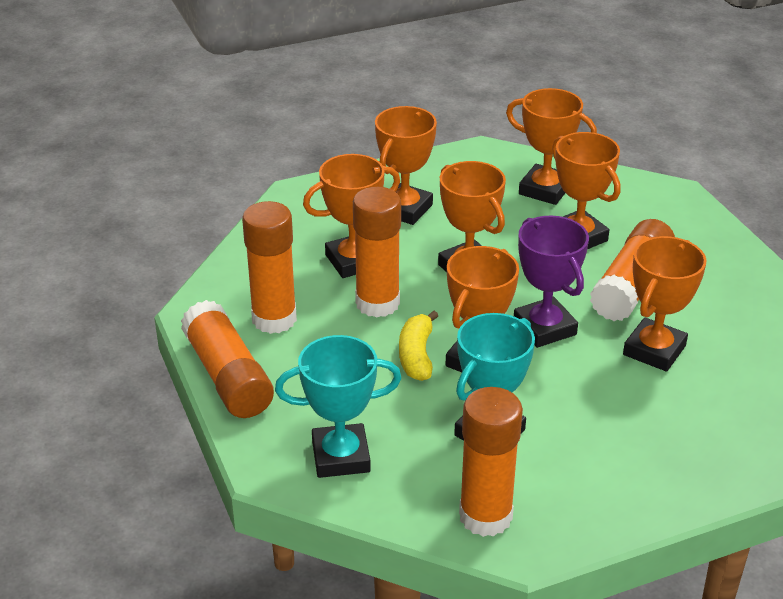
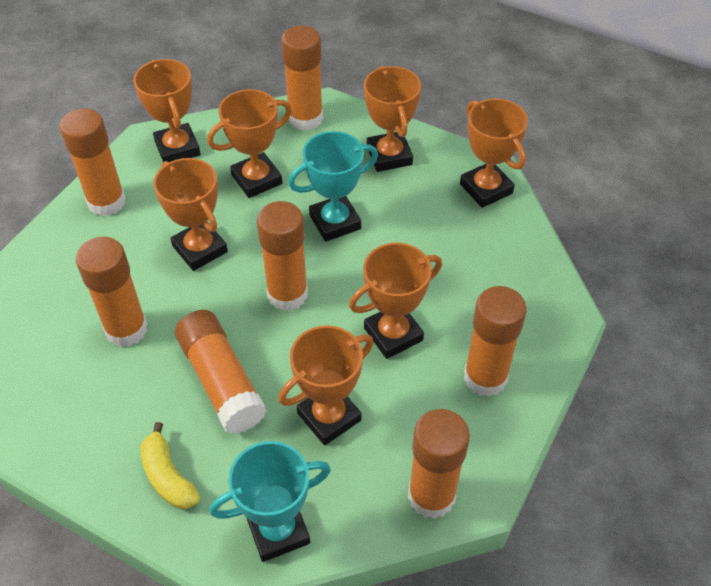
orange glue stick: 5 -> 7
purple trophy: 1 -> 0

